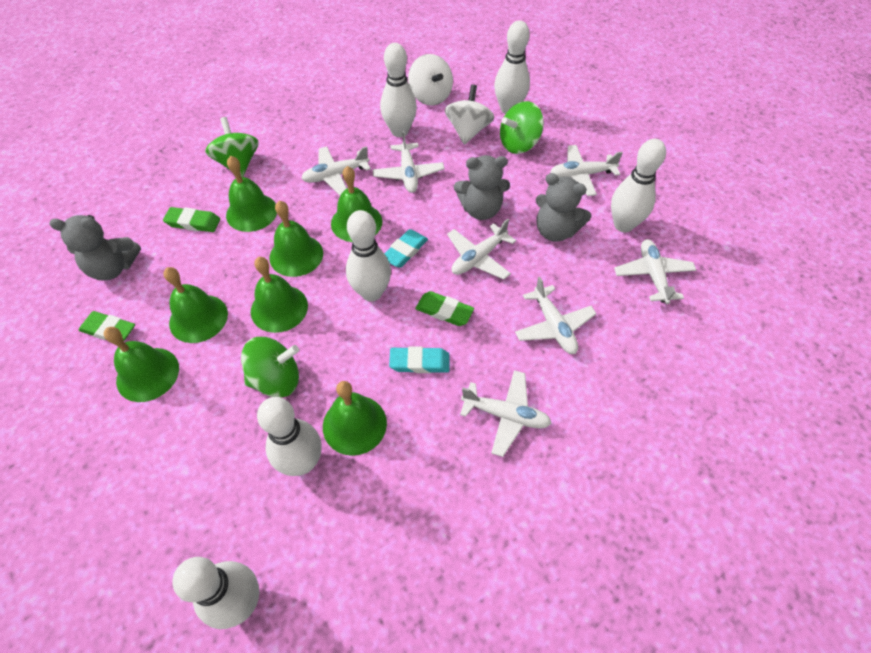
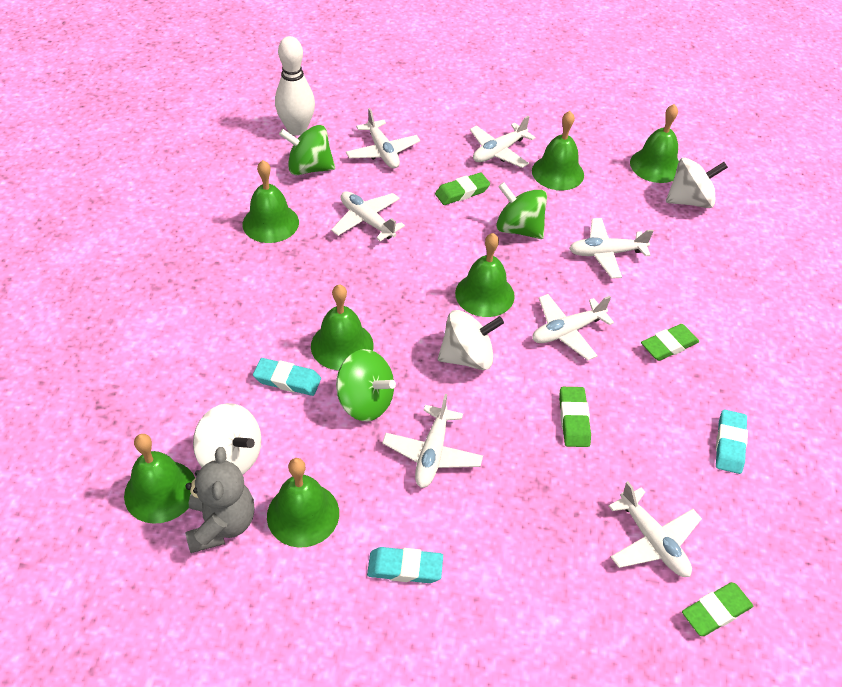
green eraser: 3 -> 4
grey teddy bear: 3 -> 1
turquoise eraser: 2 -> 3
white bowling pin: 6 -> 1
white spinning top: 2 -> 3

